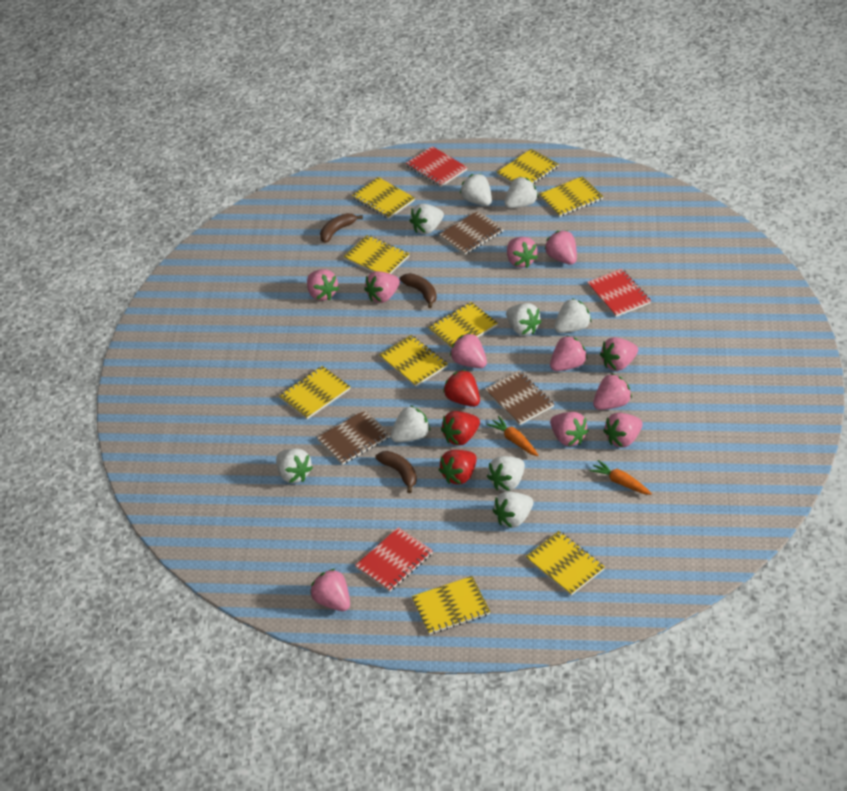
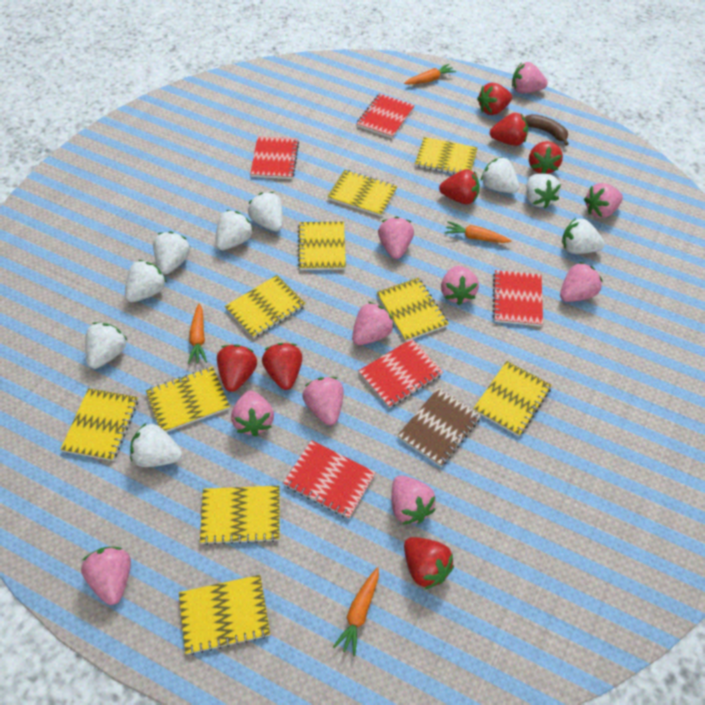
brown banana: 3 -> 1
brown notebook: 3 -> 1
orange carrot: 2 -> 4
pink strawberry: 11 -> 10
red notebook: 3 -> 5
red strawberry: 3 -> 7
yellow notebook: 9 -> 10

